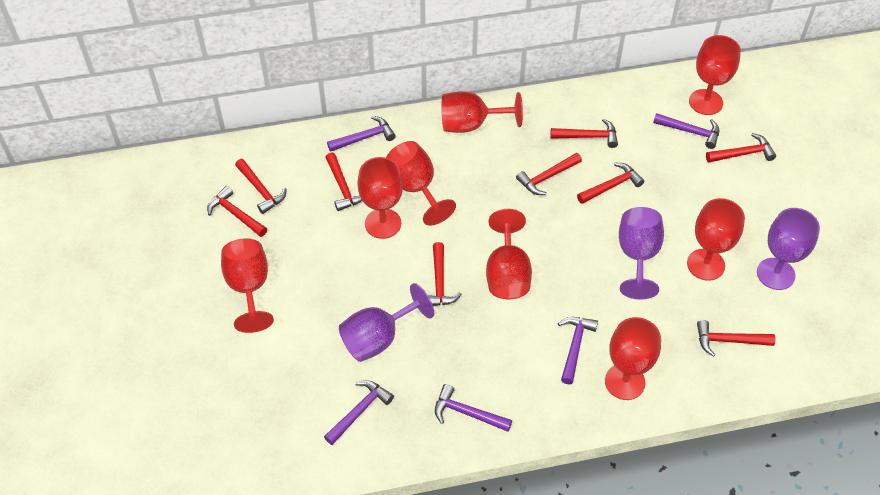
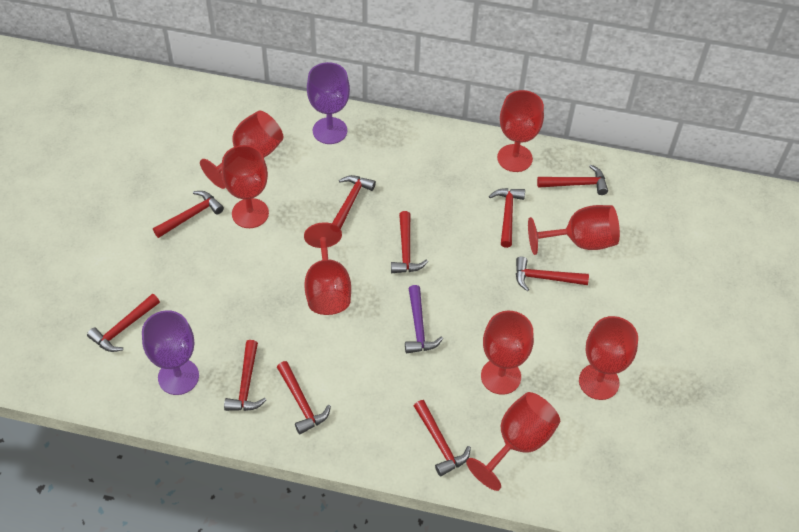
purple goblet: 3 -> 2
purple hammer: 5 -> 1
red hammer: 9 -> 10

